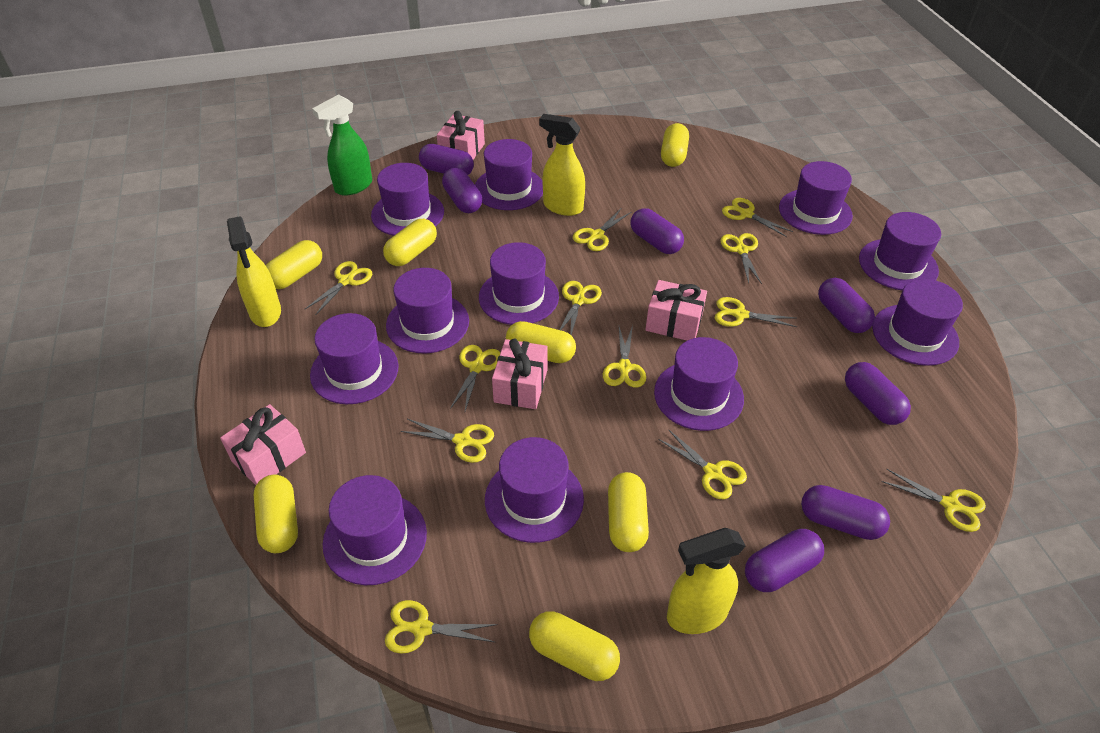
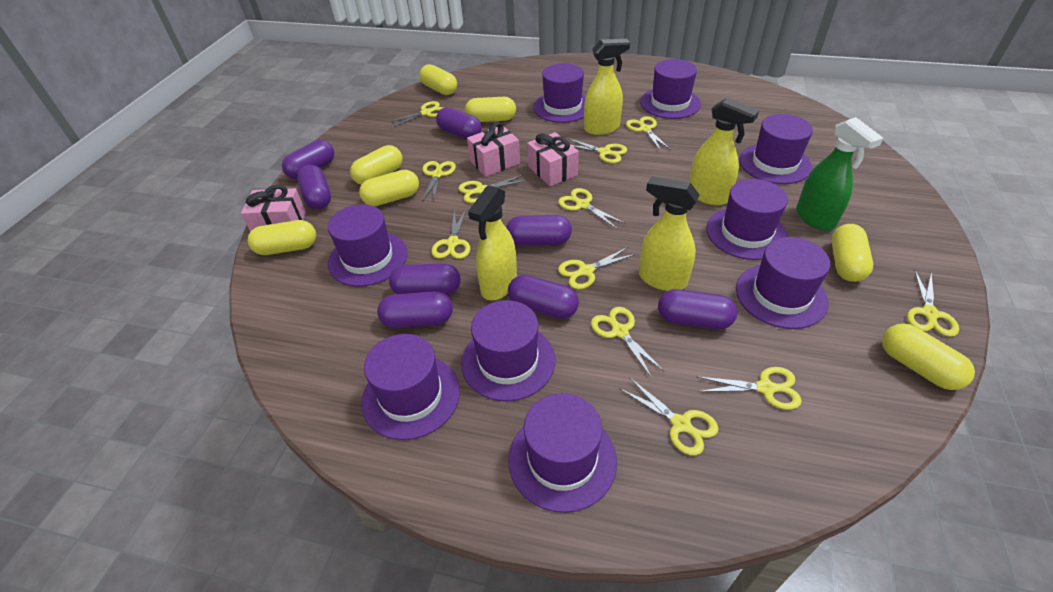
pink gift: 4 -> 3
purple capsule: 7 -> 8
purple hat: 11 -> 9
yellow spray bottle: 3 -> 4

